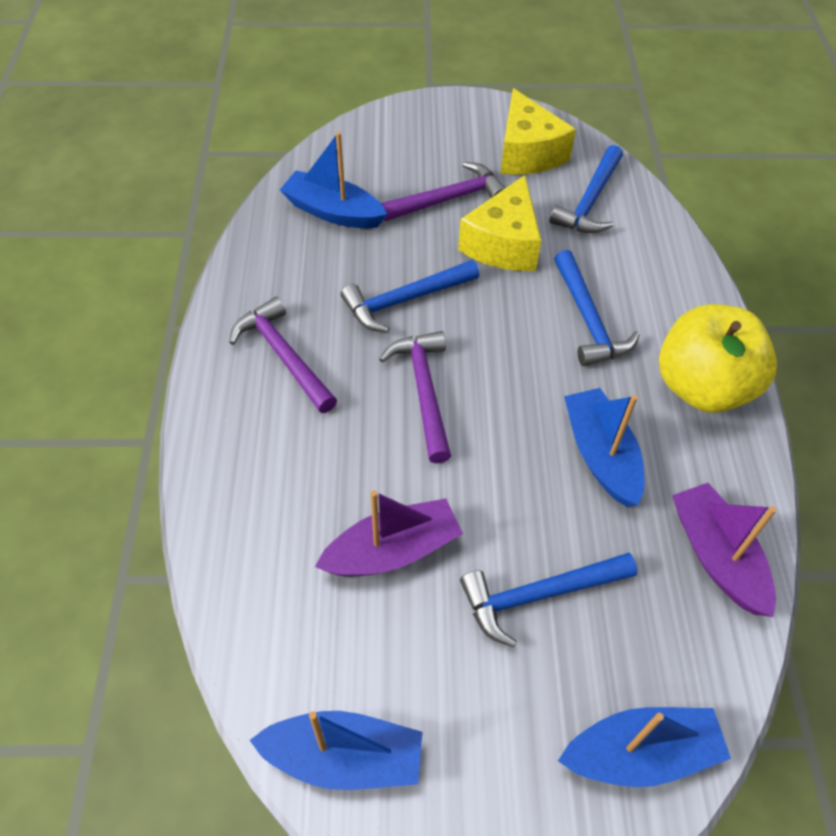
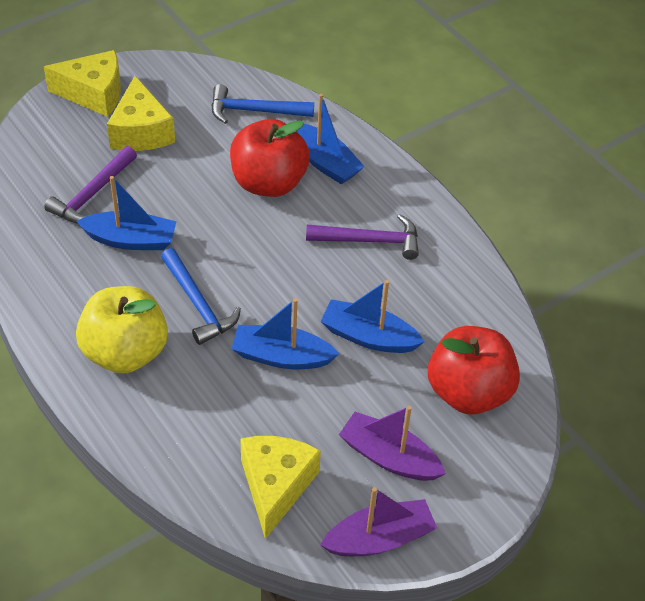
blue hammer: 4 -> 2
purple hammer: 3 -> 2
red apple: 0 -> 2
yellow cheese: 2 -> 3

